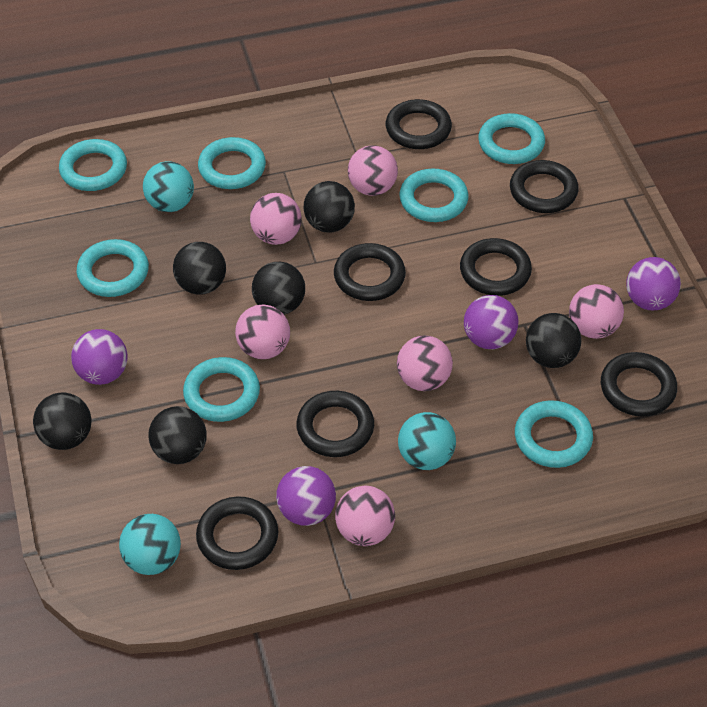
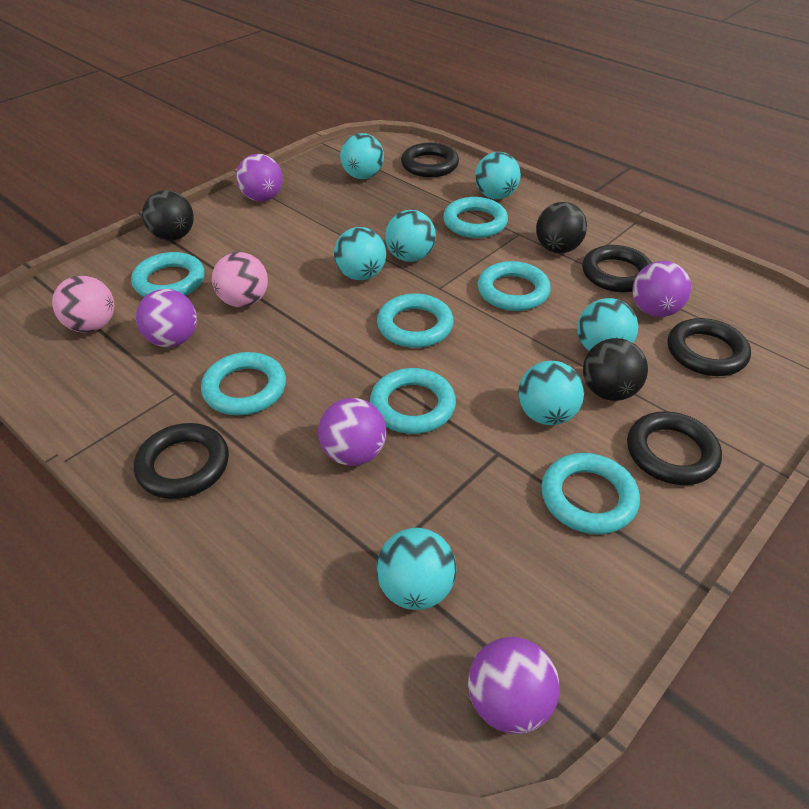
black ball: 6 -> 3
black ring: 7 -> 5
pink ball: 6 -> 2
purple ball: 4 -> 5
turquoise ball: 3 -> 7

